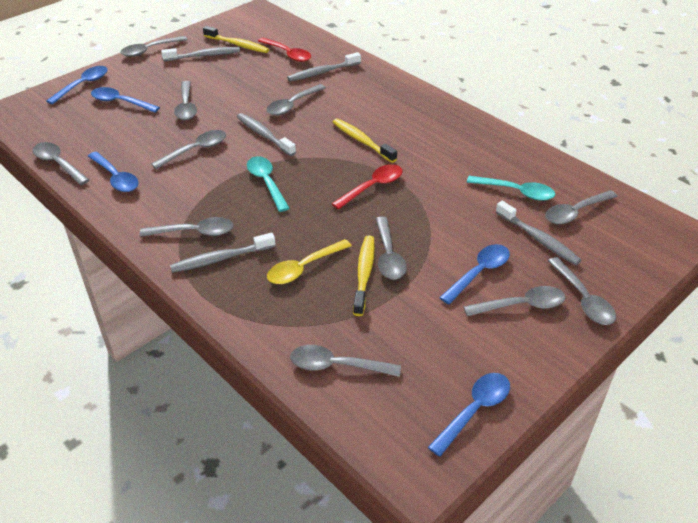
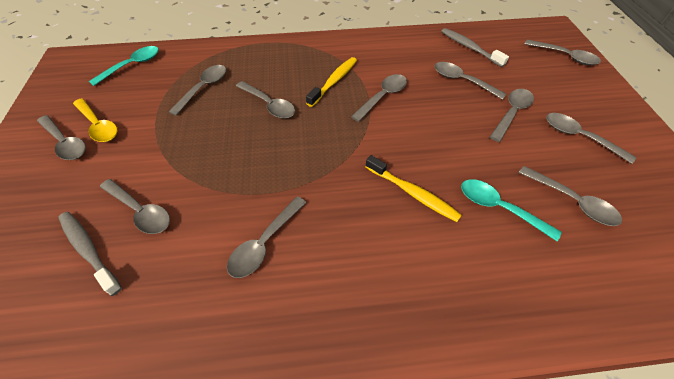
blue spoon: 5 -> 0
grey toothbrush: 5 -> 2
red spoon: 2 -> 0
yellow toothbrush: 3 -> 2

